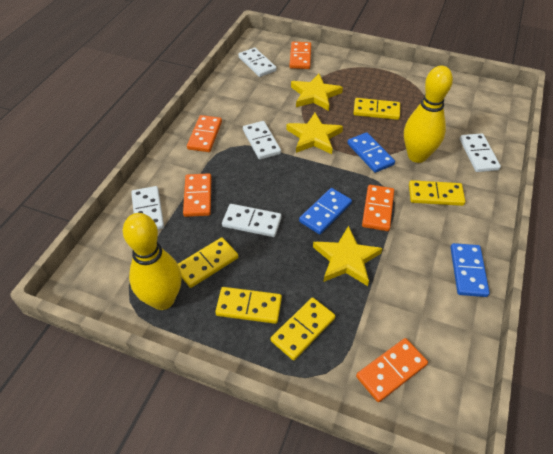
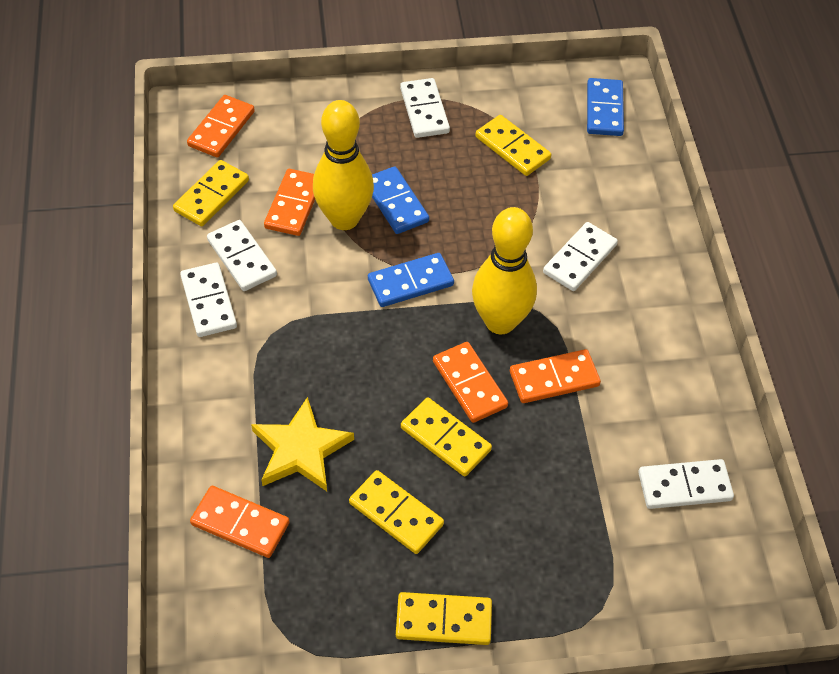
yellow star: 3 -> 1

